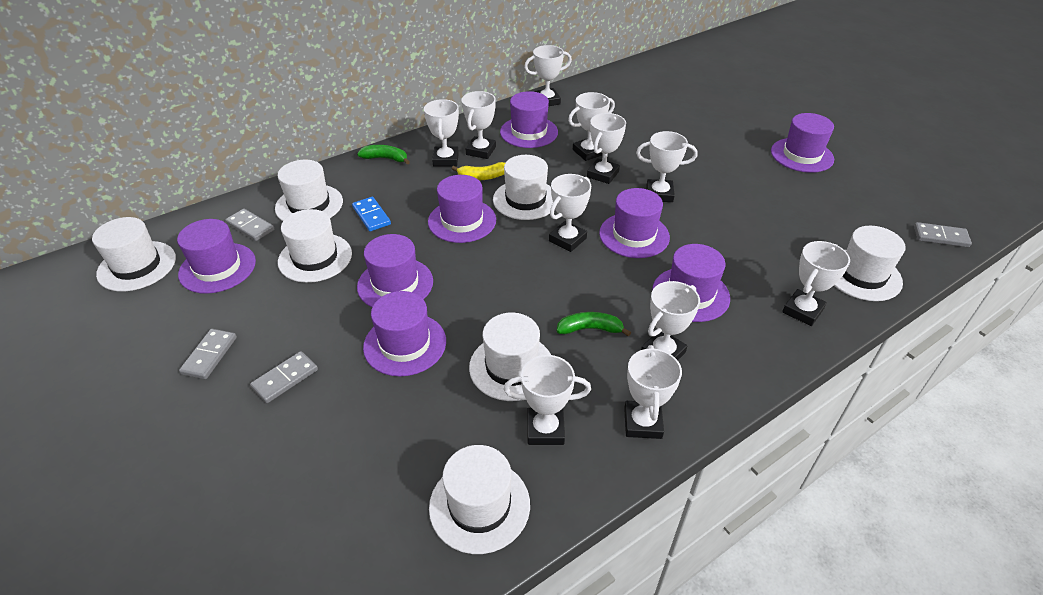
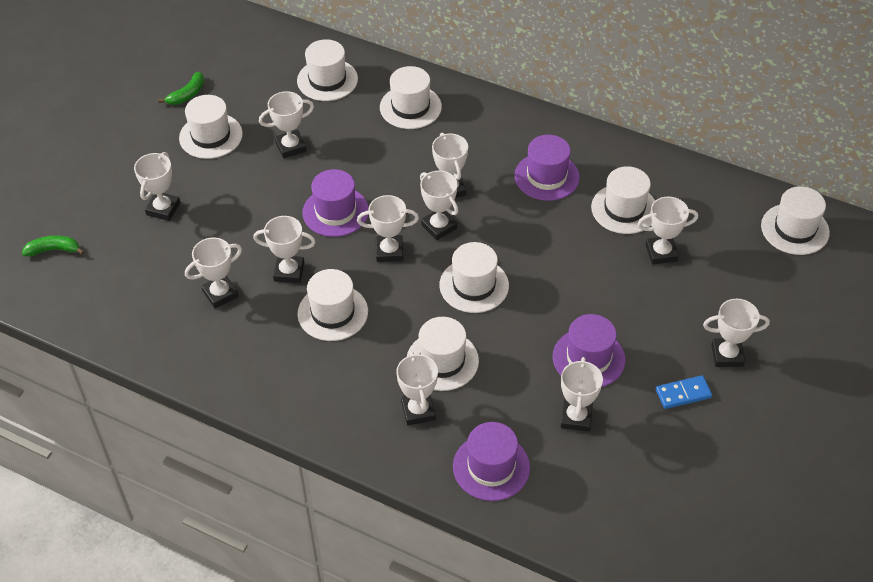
grey domino: 4 -> 0
purple hat: 8 -> 4
white hat: 7 -> 8
yellow banana: 1 -> 0

